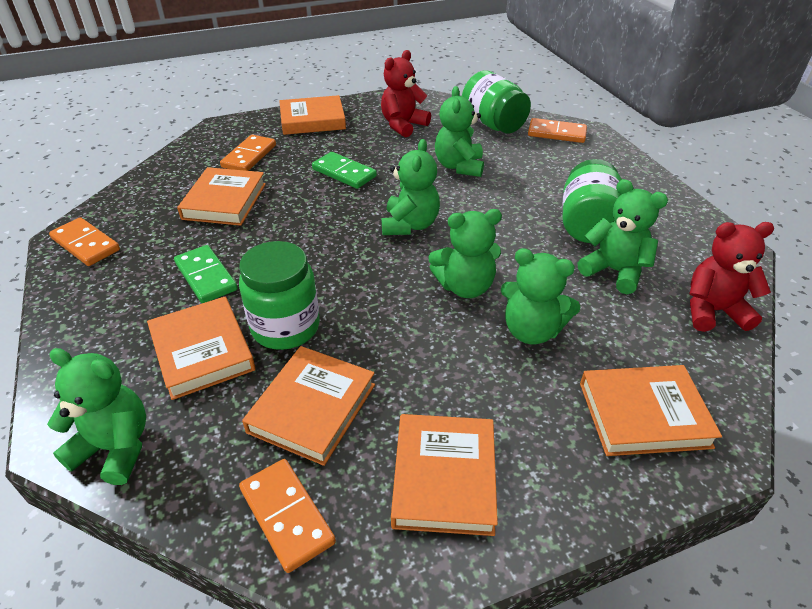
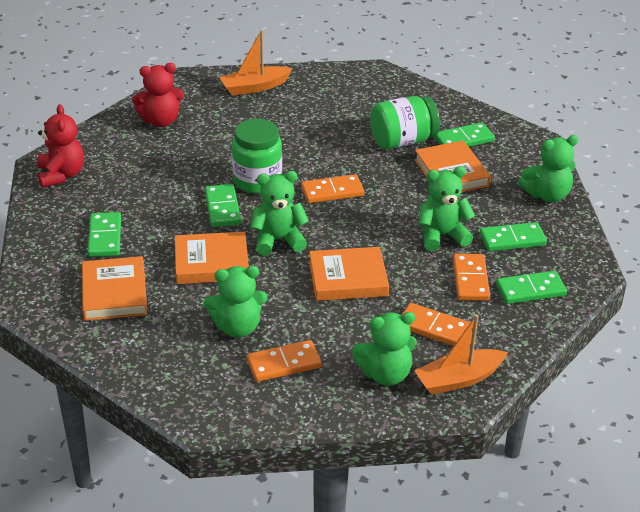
green domino: 2 -> 5
green jar: 3 -> 2
green teddy bear: 6 -> 5
orange boat: 0 -> 2
orange book: 6 -> 4

